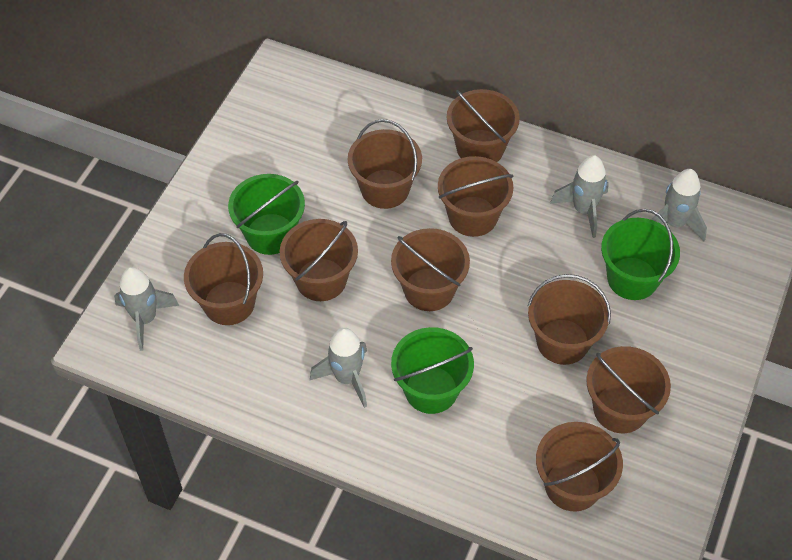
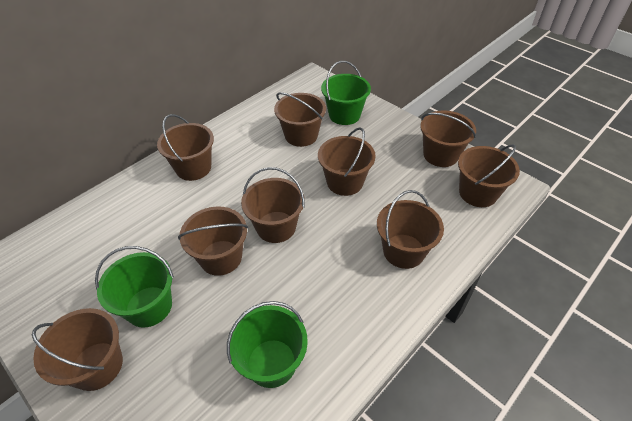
grey rocket: 4 -> 0

